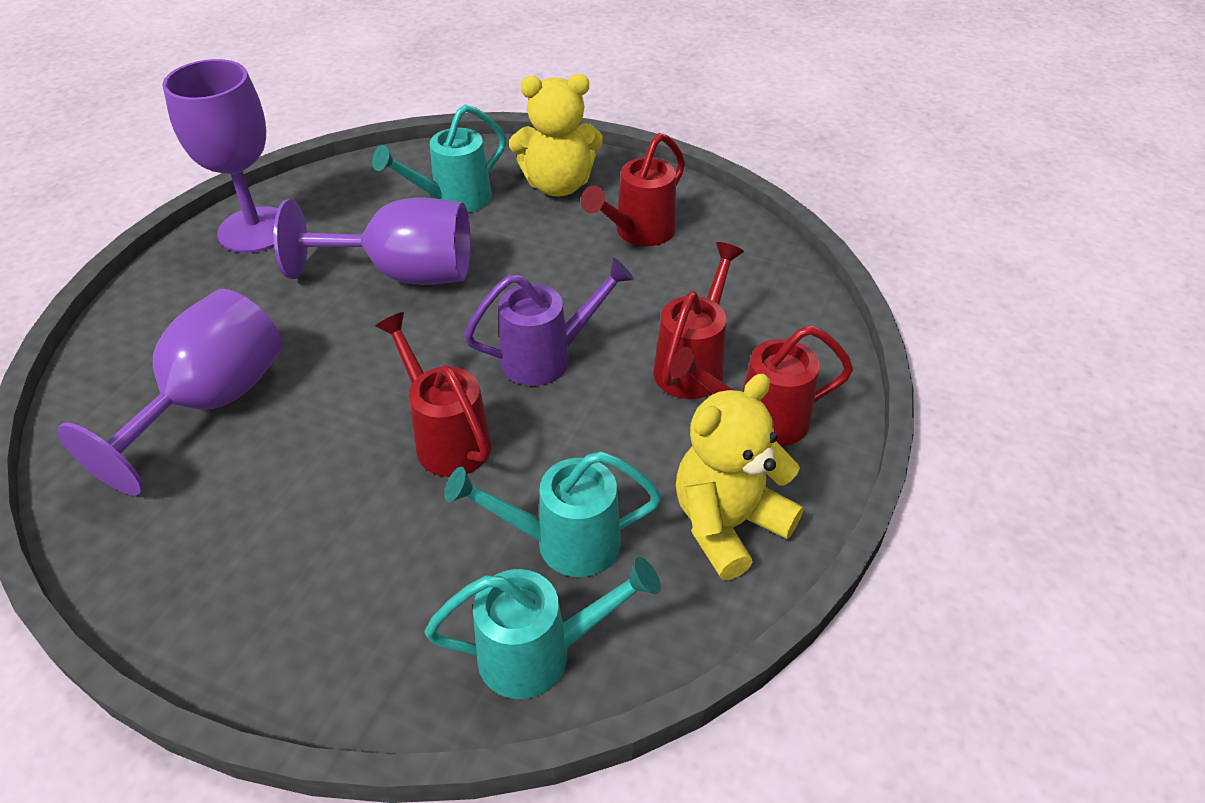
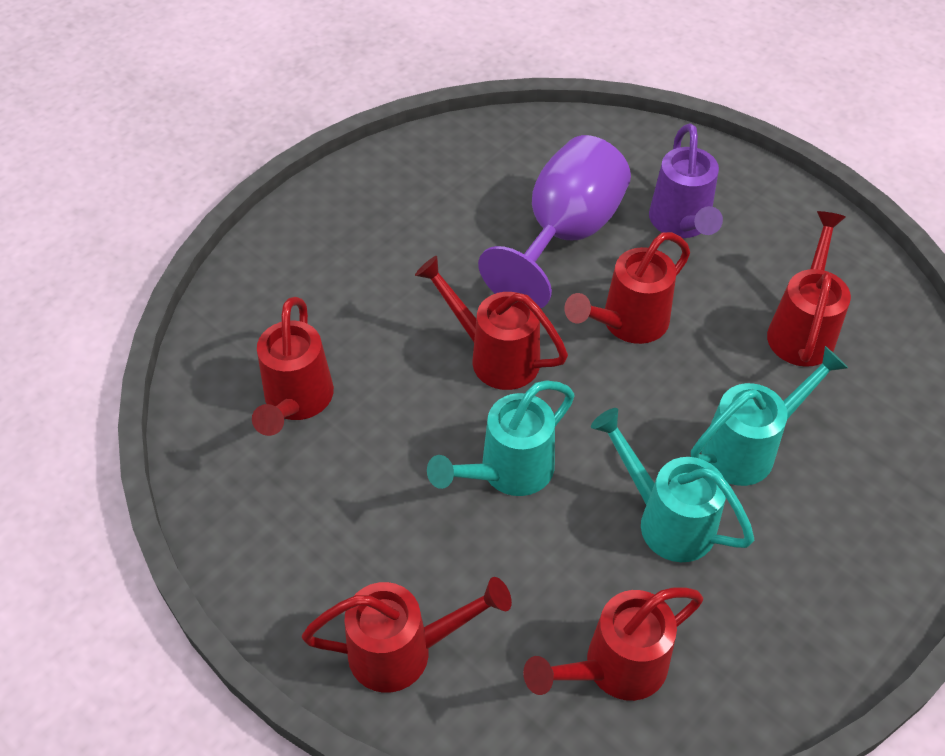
purple goblet: 3 -> 1
red watering can: 4 -> 6
yellow teddy bear: 2 -> 0

